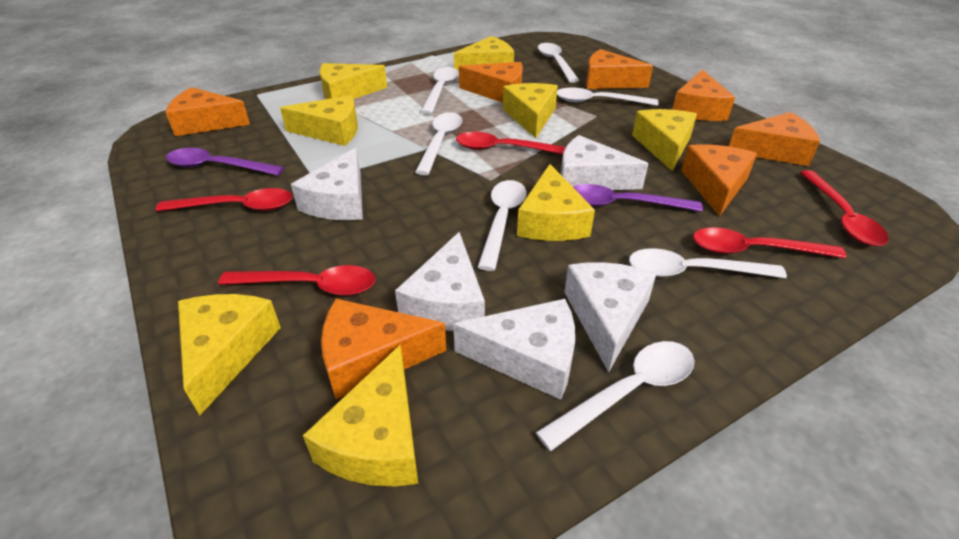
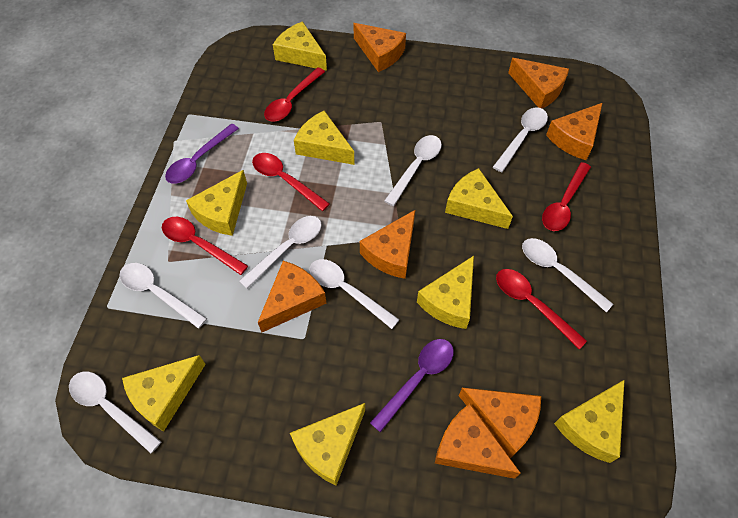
white cheese: 5 -> 0

